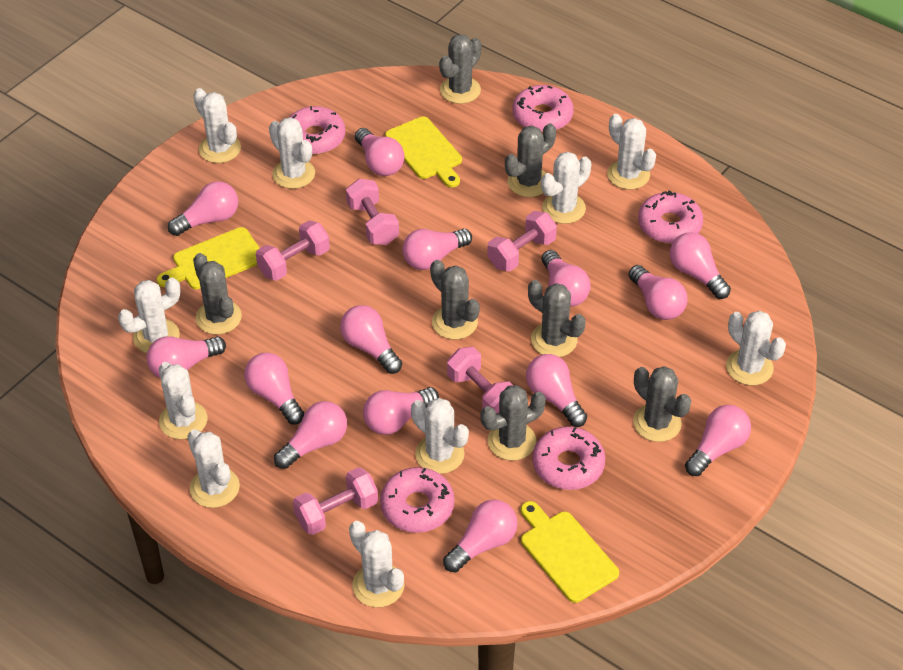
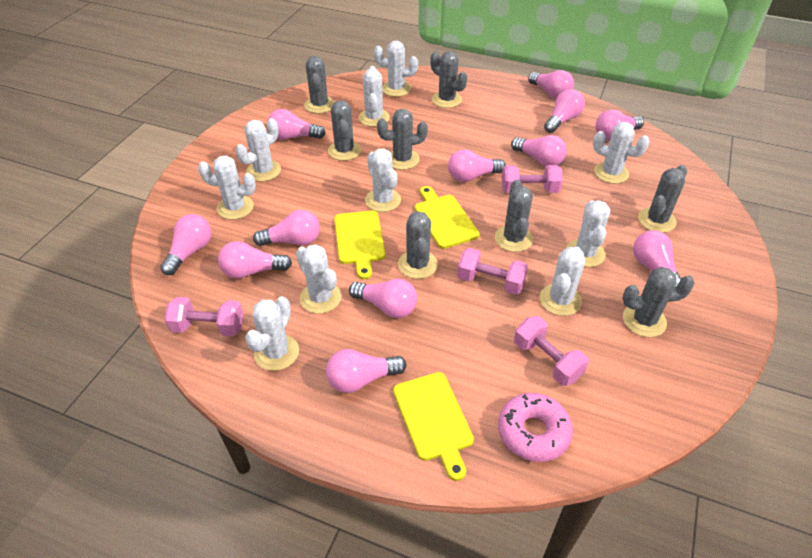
grey cactus: 7 -> 8
pink donut: 5 -> 1
pink dumbbell: 5 -> 4
pink light bulb: 14 -> 12

